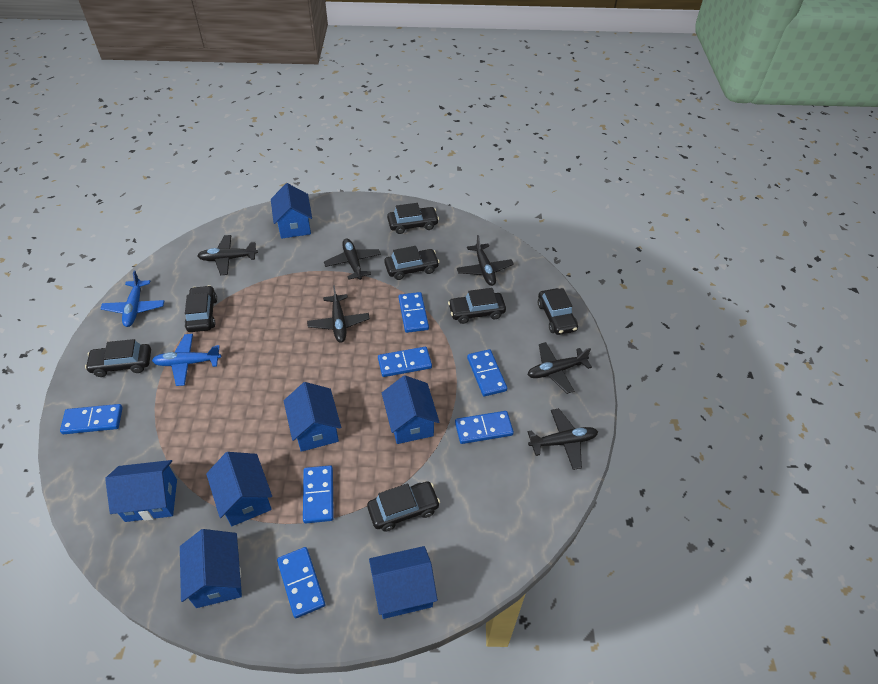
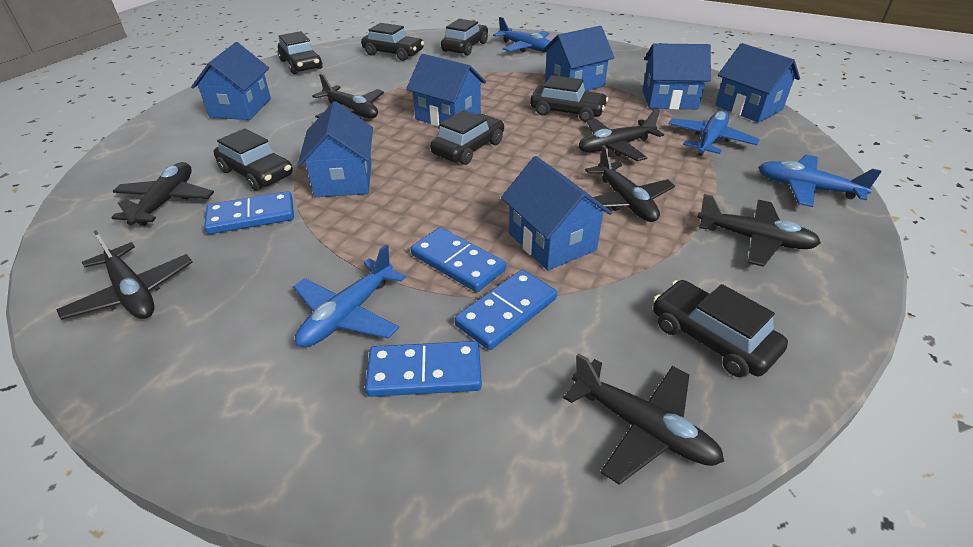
black plane: 6 -> 7
blue domino: 7 -> 4
blue plane: 2 -> 4

